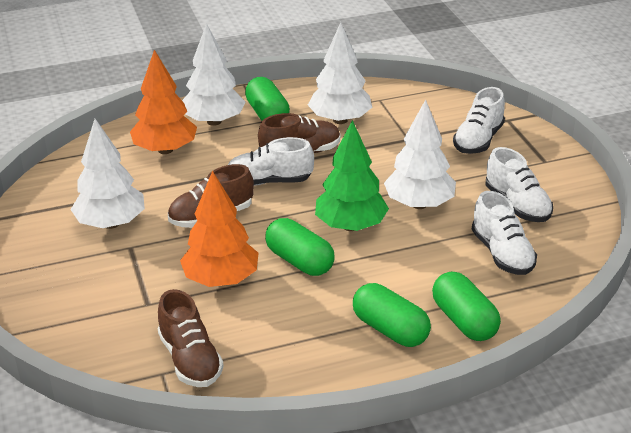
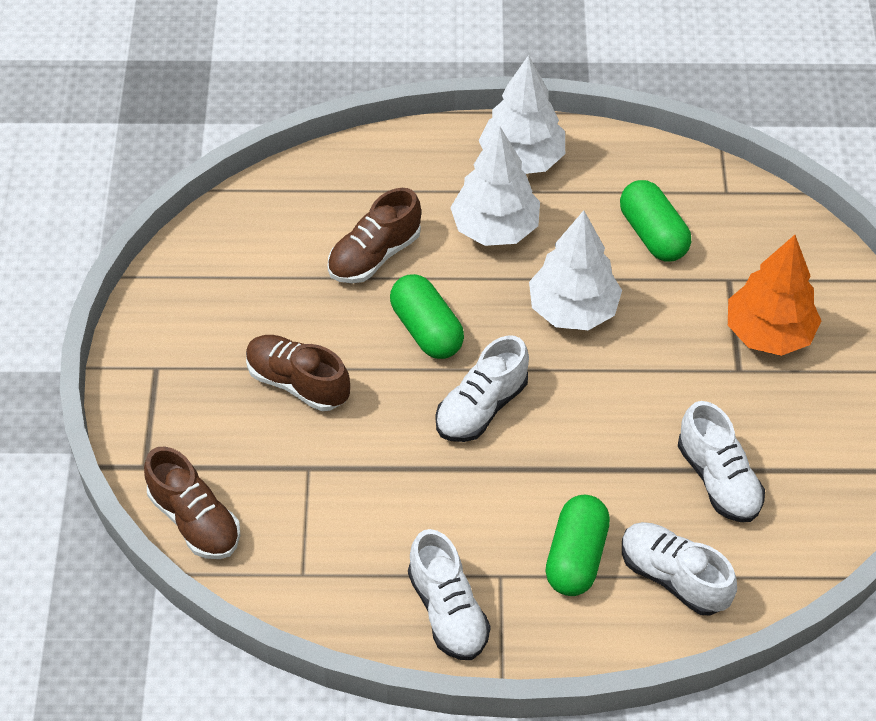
green capsule: 4 -> 3
green tree: 1 -> 0
orange tree: 2 -> 1
white tree: 4 -> 3

